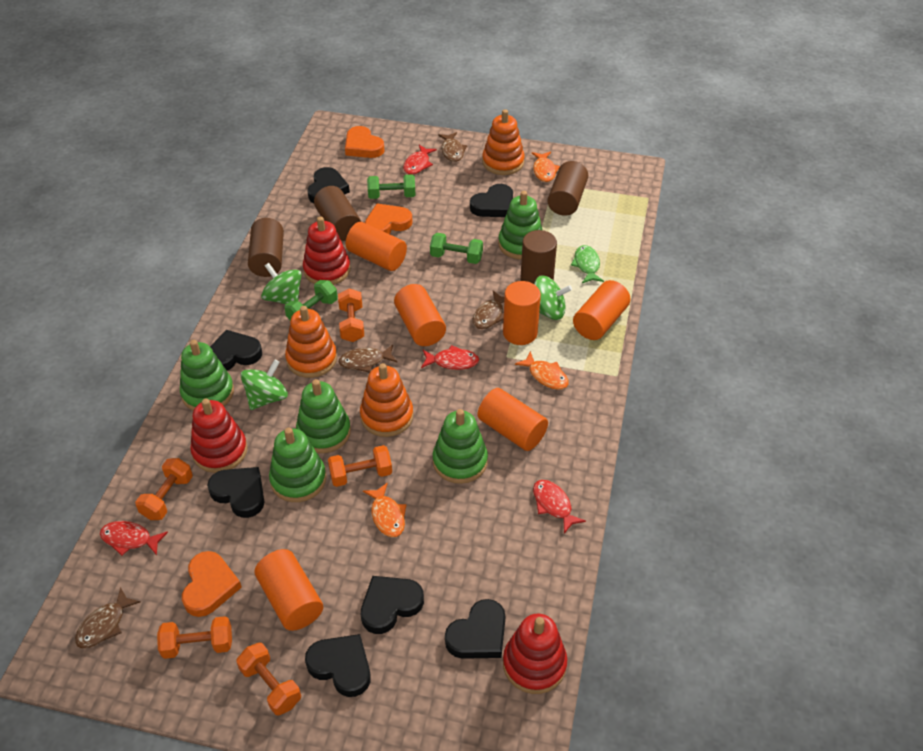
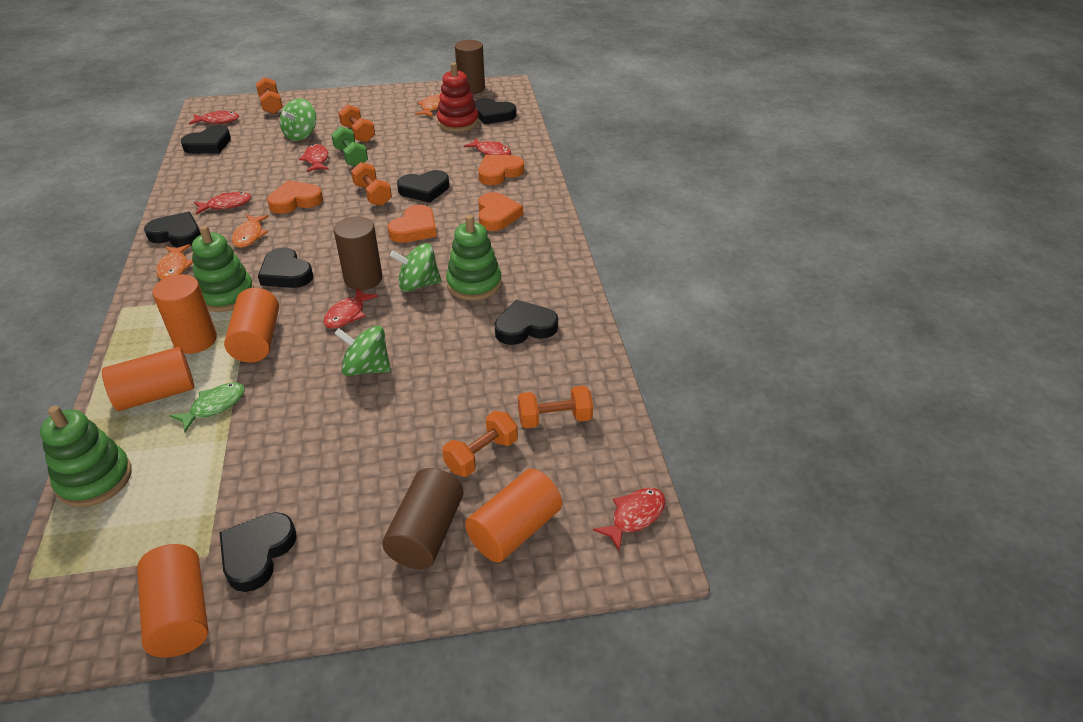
brown cylinder: 4 -> 3
brown fish: 4 -> 0
green dumbbell: 3 -> 1
green stacking toy: 5 -> 3
orange cylinder: 6 -> 5
orange heart: 3 -> 4
orange stacking toy: 3 -> 0
red fish: 4 -> 6
red stacking toy: 3 -> 1

